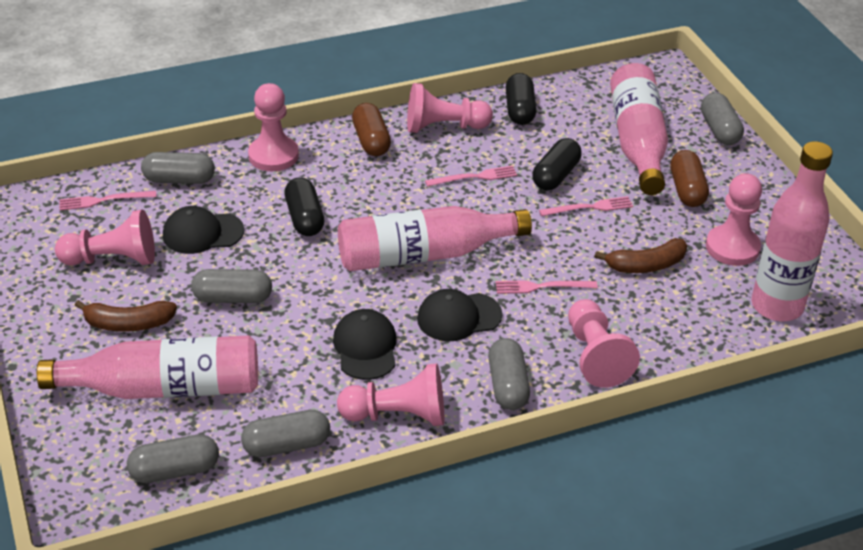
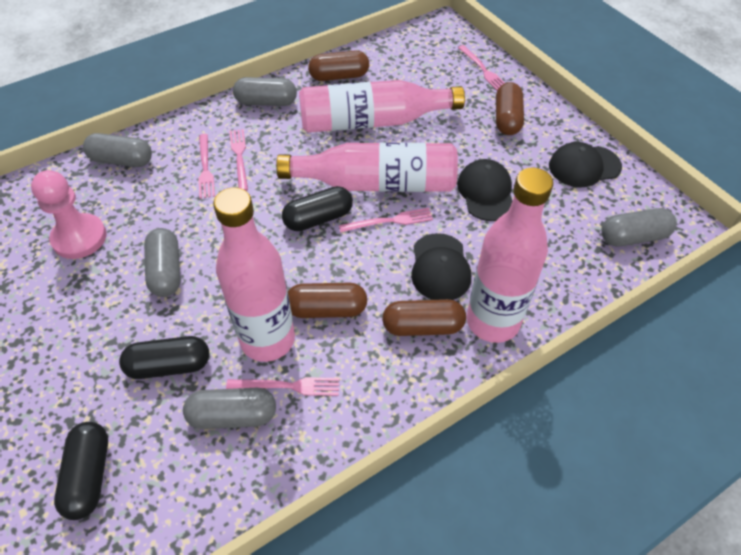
brown banana: 2 -> 0
brown capsule: 2 -> 4
grey capsule: 6 -> 5
pink fork: 4 -> 5
pink pawn: 6 -> 1

